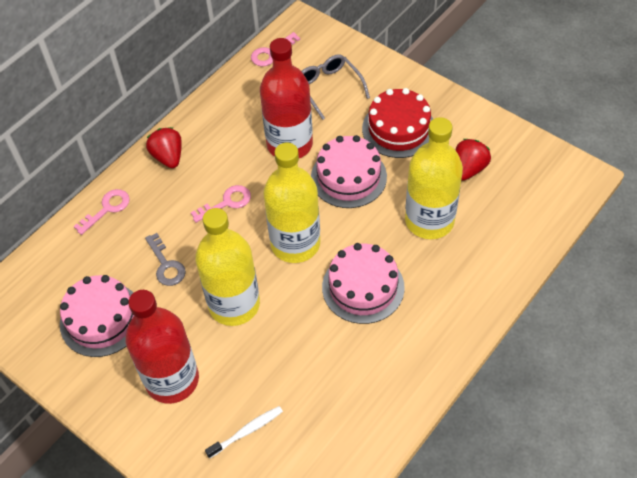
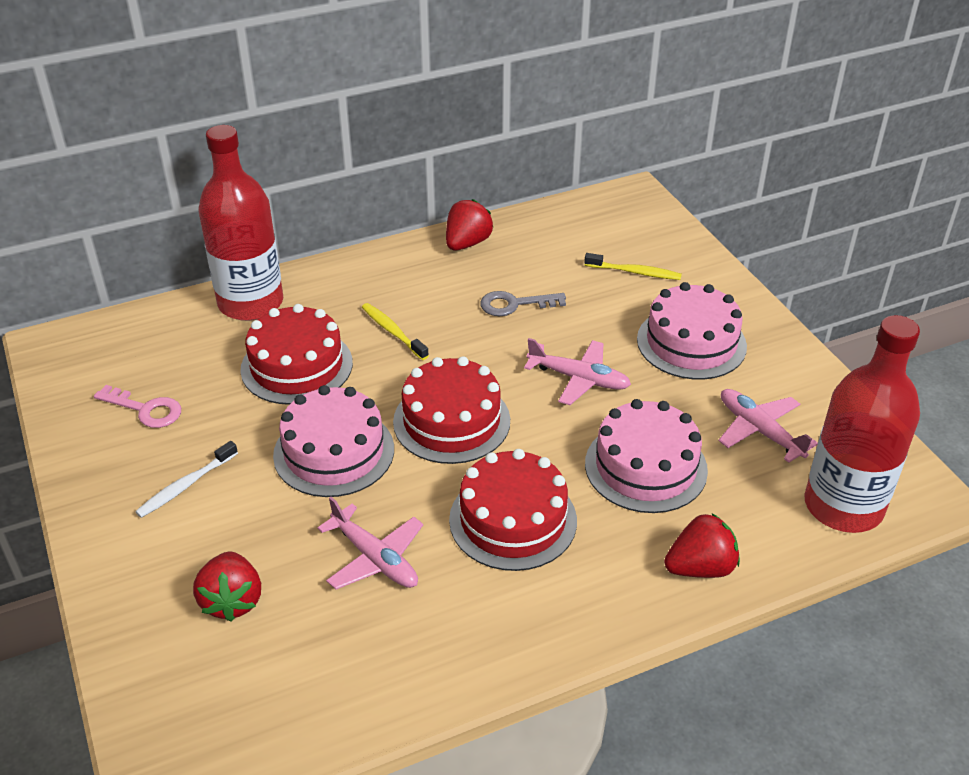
grey glasses: 1 -> 0
pink key: 3 -> 1
pink plane: 0 -> 3
red cake: 1 -> 3
red strawberry: 2 -> 3
yellow bottle: 3 -> 0
yellow toothbrush: 0 -> 2

